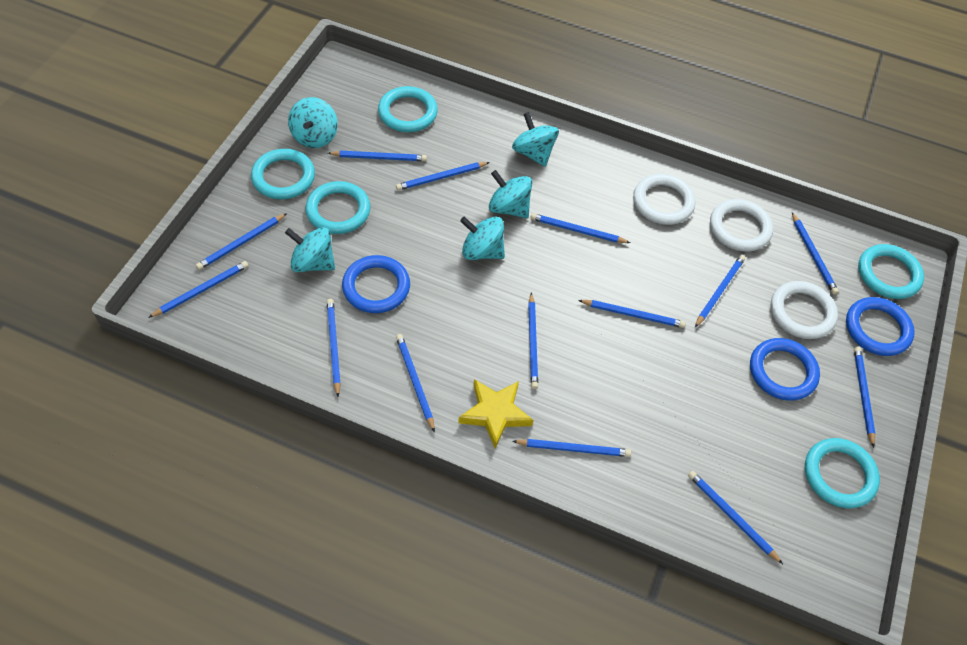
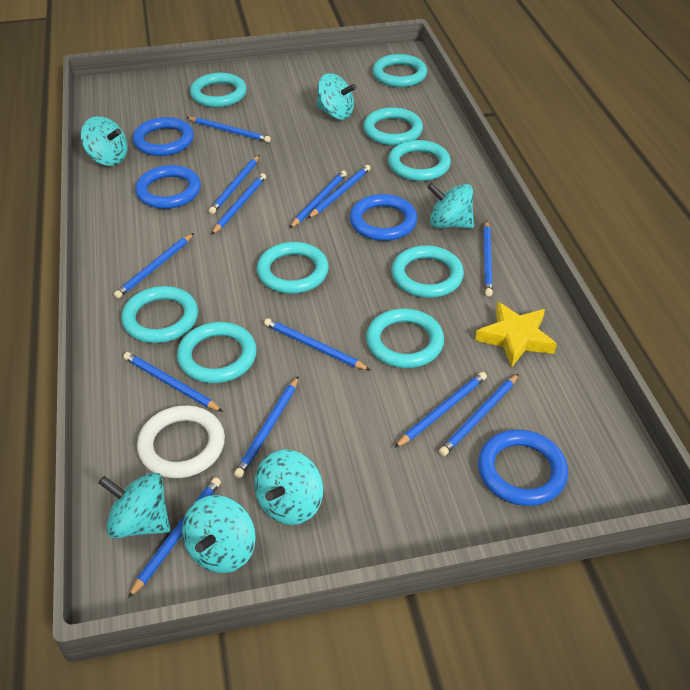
blue pencil: 14 -> 13
blue ring: 3 -> 4
turquoise ring: 5 -> 9
turquoise spinning top: 5 -> 6
white ring: 3 -> 1

